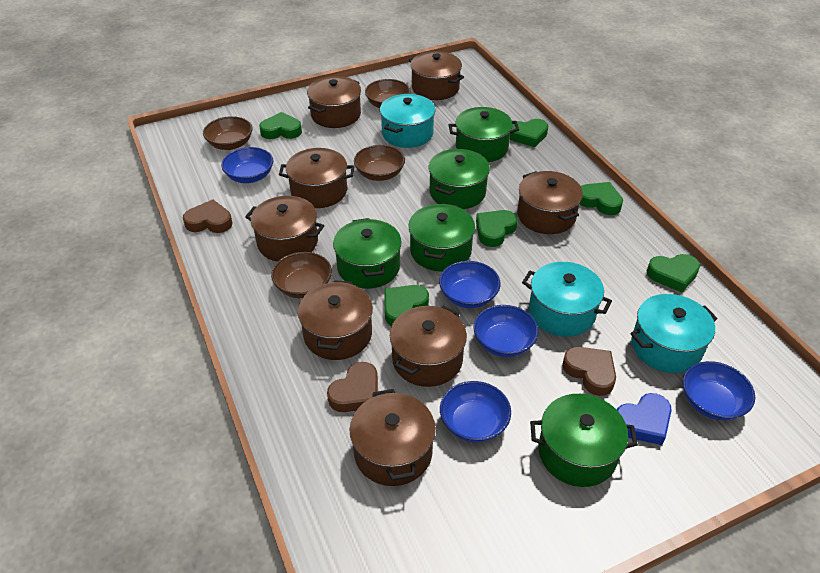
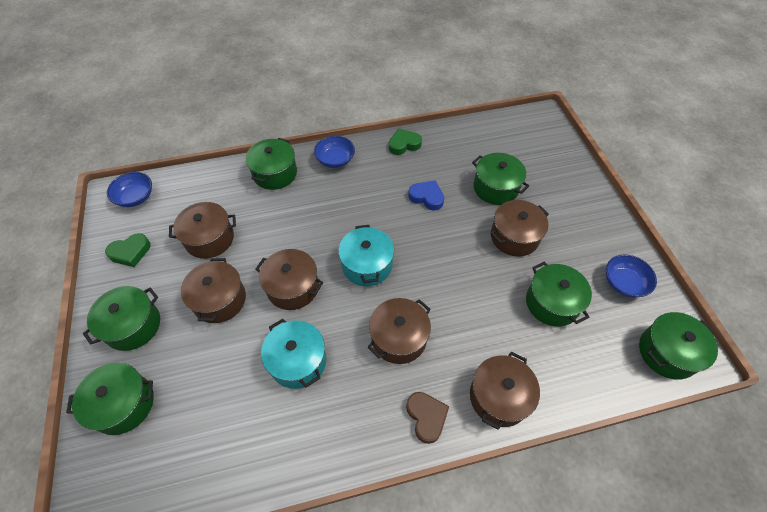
blue bowl: 5 -> 3
brown bowl: 4 -> 0
brown heart: 3 -> 1
brown pot: 8 -> 6
green heart: 6 -> 2
green pot: 5 -> 6
turquoise pot: 3 -> 2

